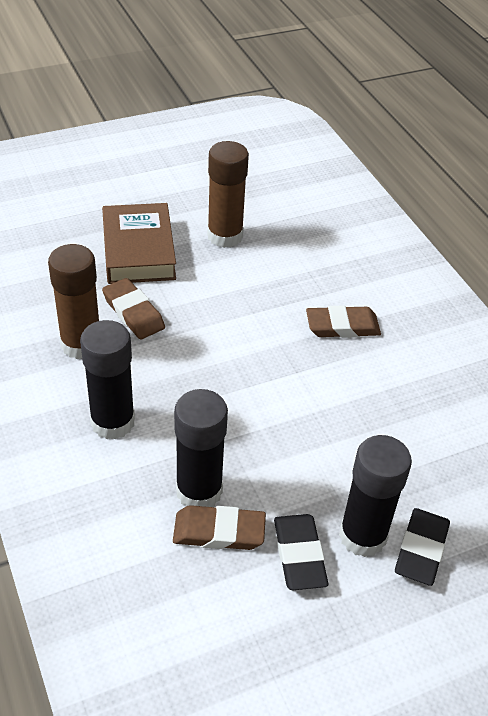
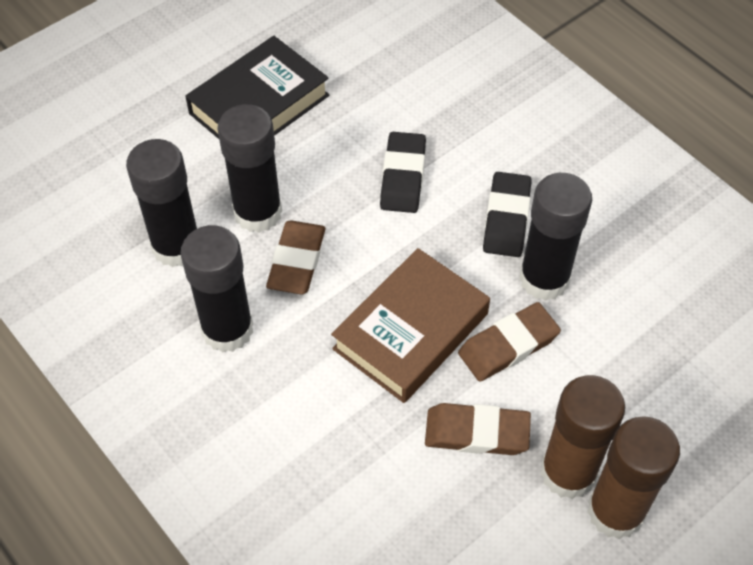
black book: 0 -> 1
black glue stick: 3 -> 4

